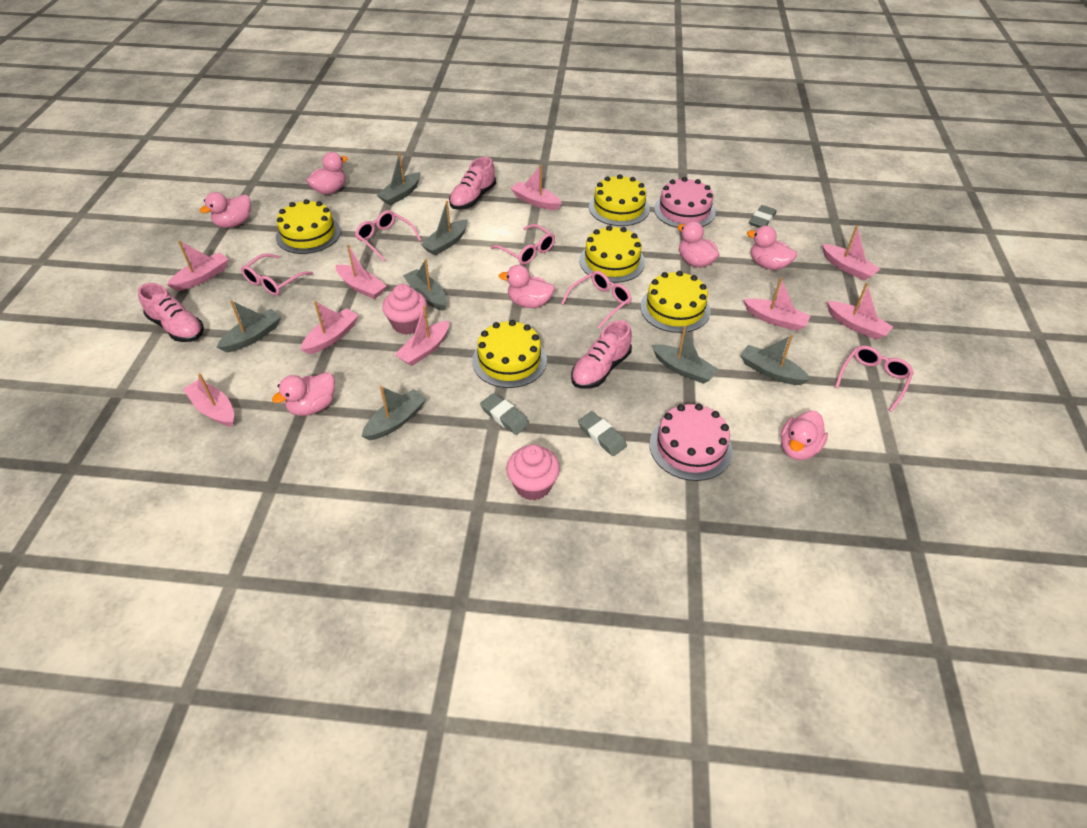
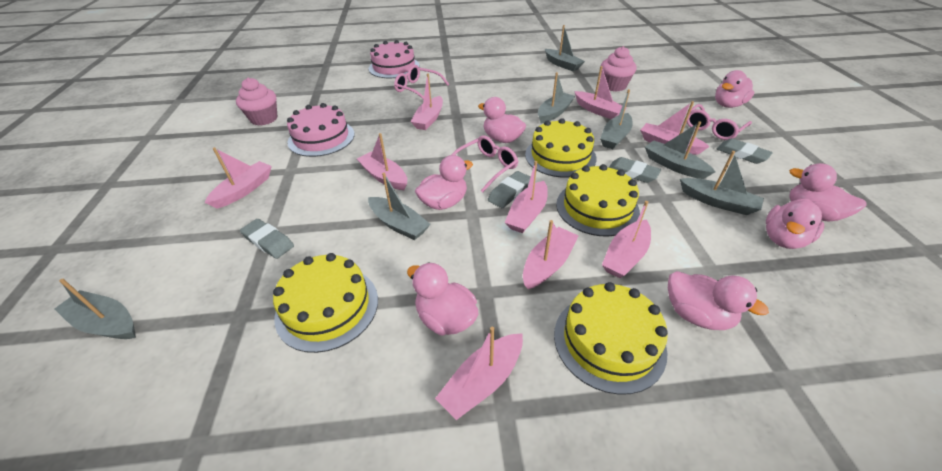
grey eraser: 3 -> 4
pink glasses: 5 -> 3
pink shoe: 3 -> 0
yellow cake: 5 -> 4

